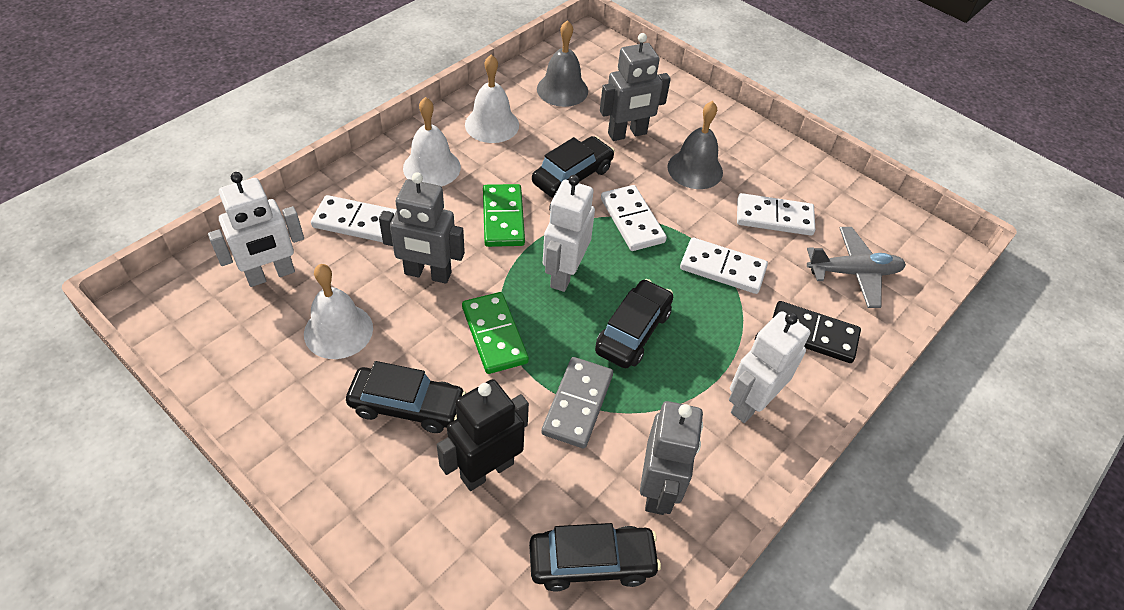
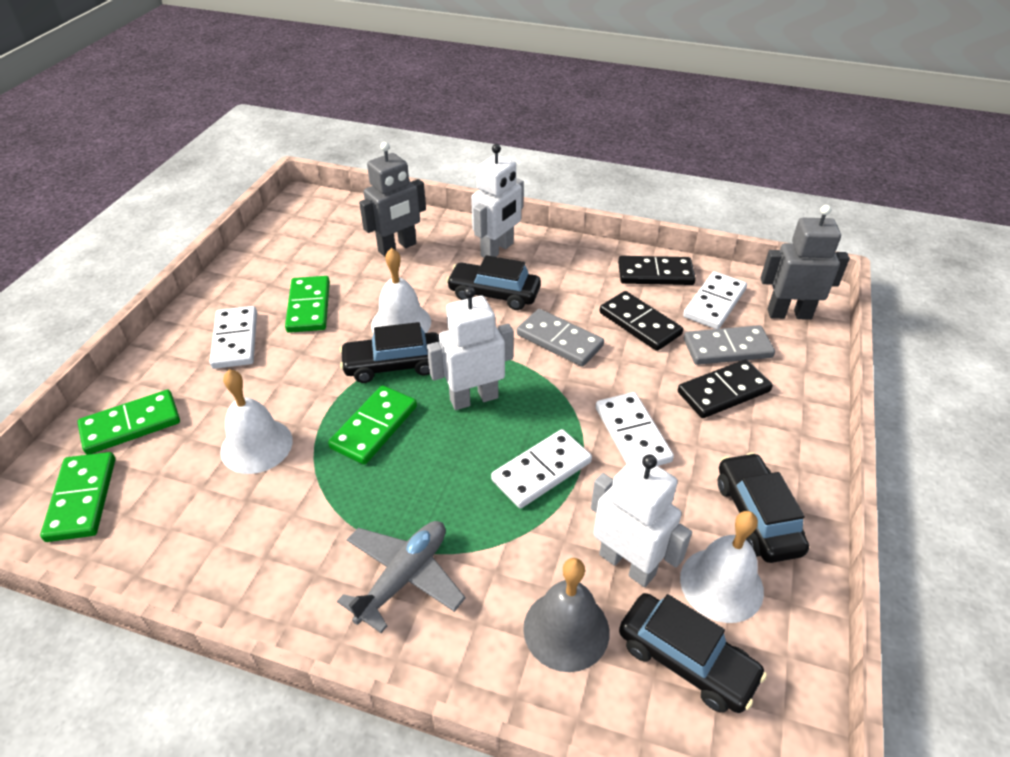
black domino: 1 -> 3
black robot: 1 -> 0
green domino: 2 -> 4
grey bell: 2 -> 1
grey domino: 1 -> 2
grey robot: 3 -> 2

